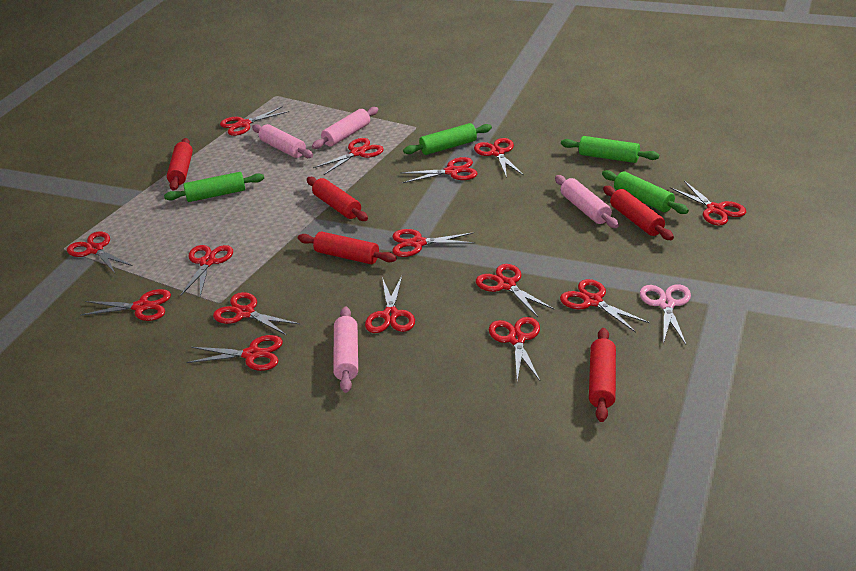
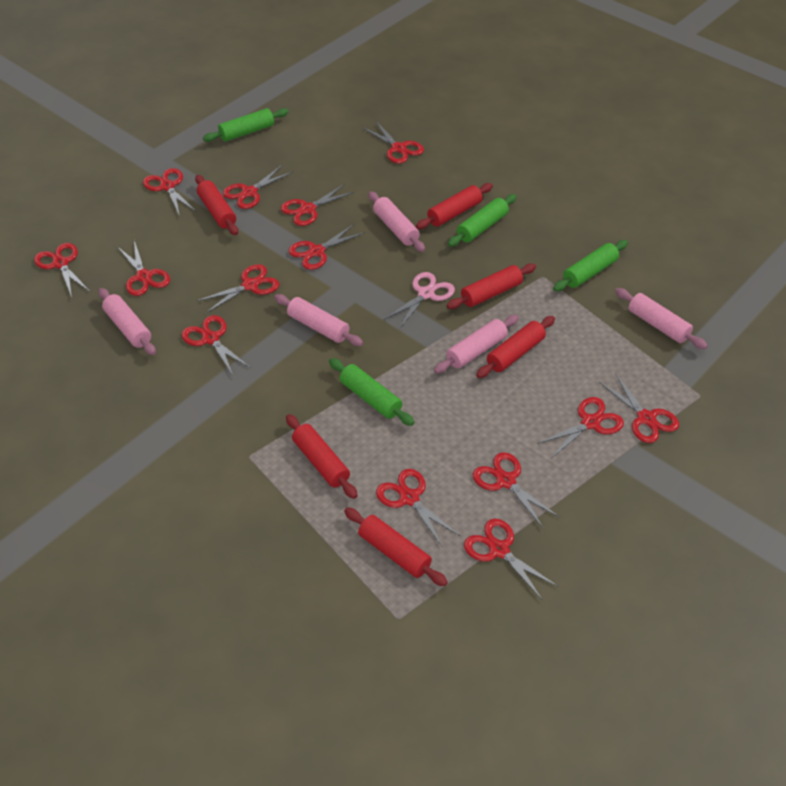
pink rolling pin: 4 -> 5
red rolling pin: 5 -> 6
red scissors: 15 -> 14

